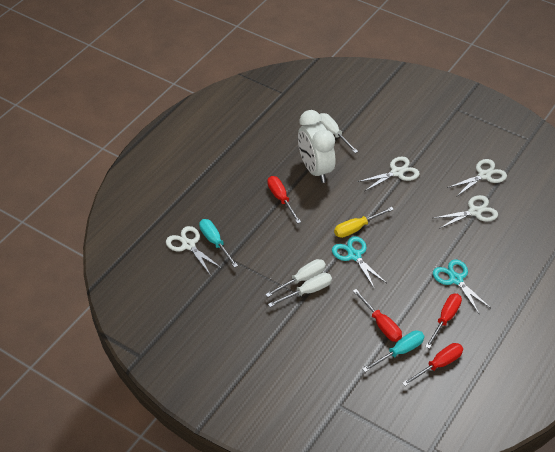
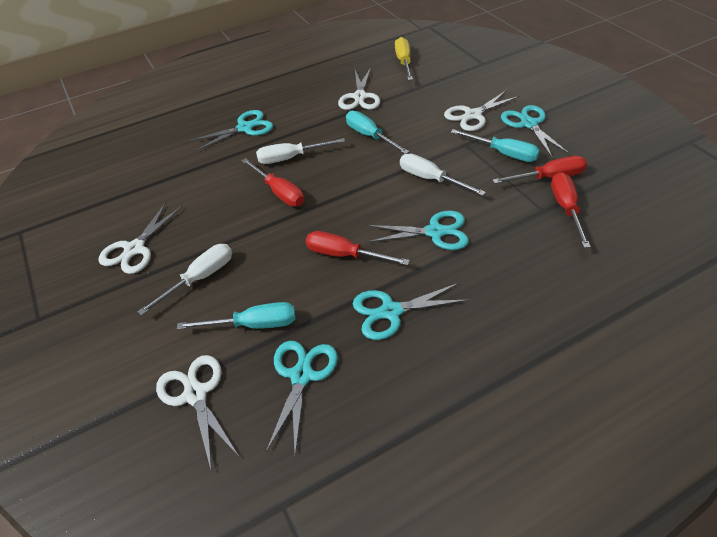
turquoise scissors: 2 -> 5
turquoise screwdriver: 2 -> 3
white clock: 1 -> 0

